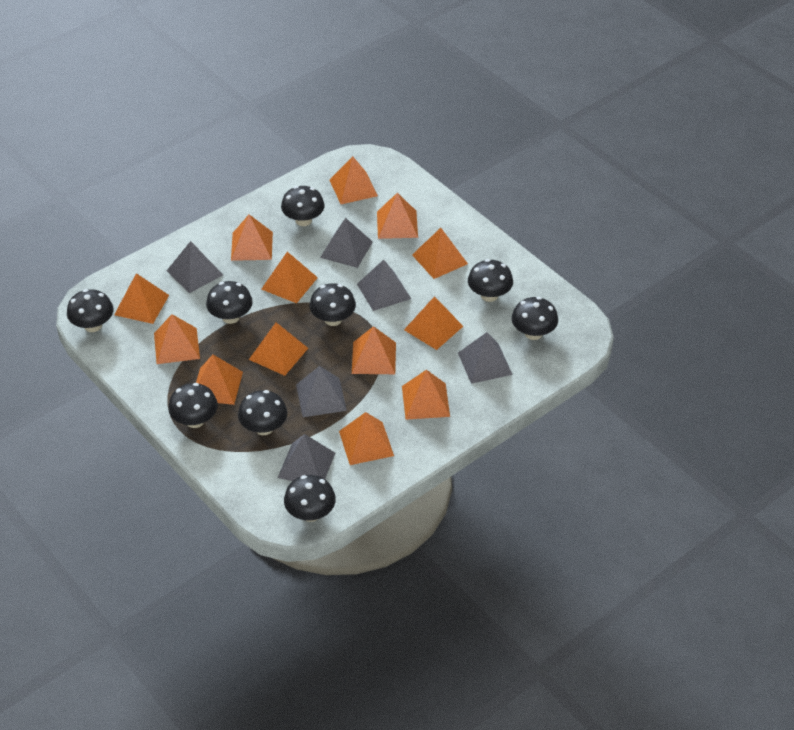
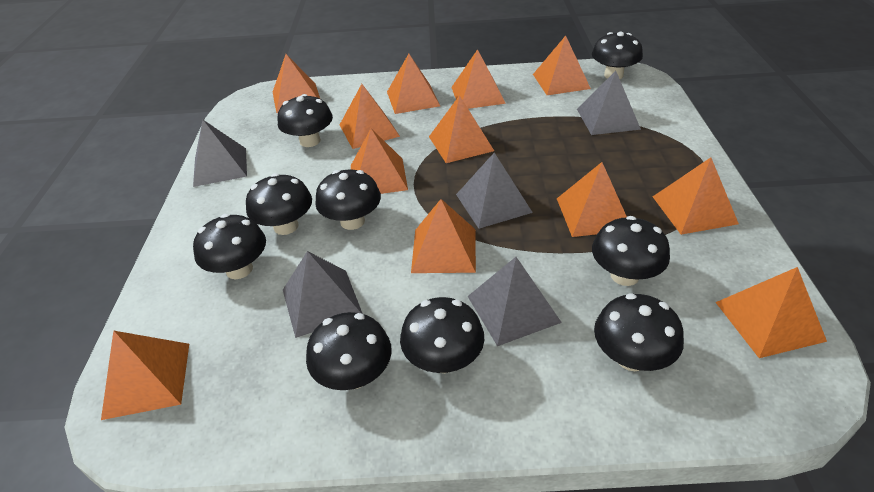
grey pyramid: 6 -> 5
orange pyramid: 13 -> 12

